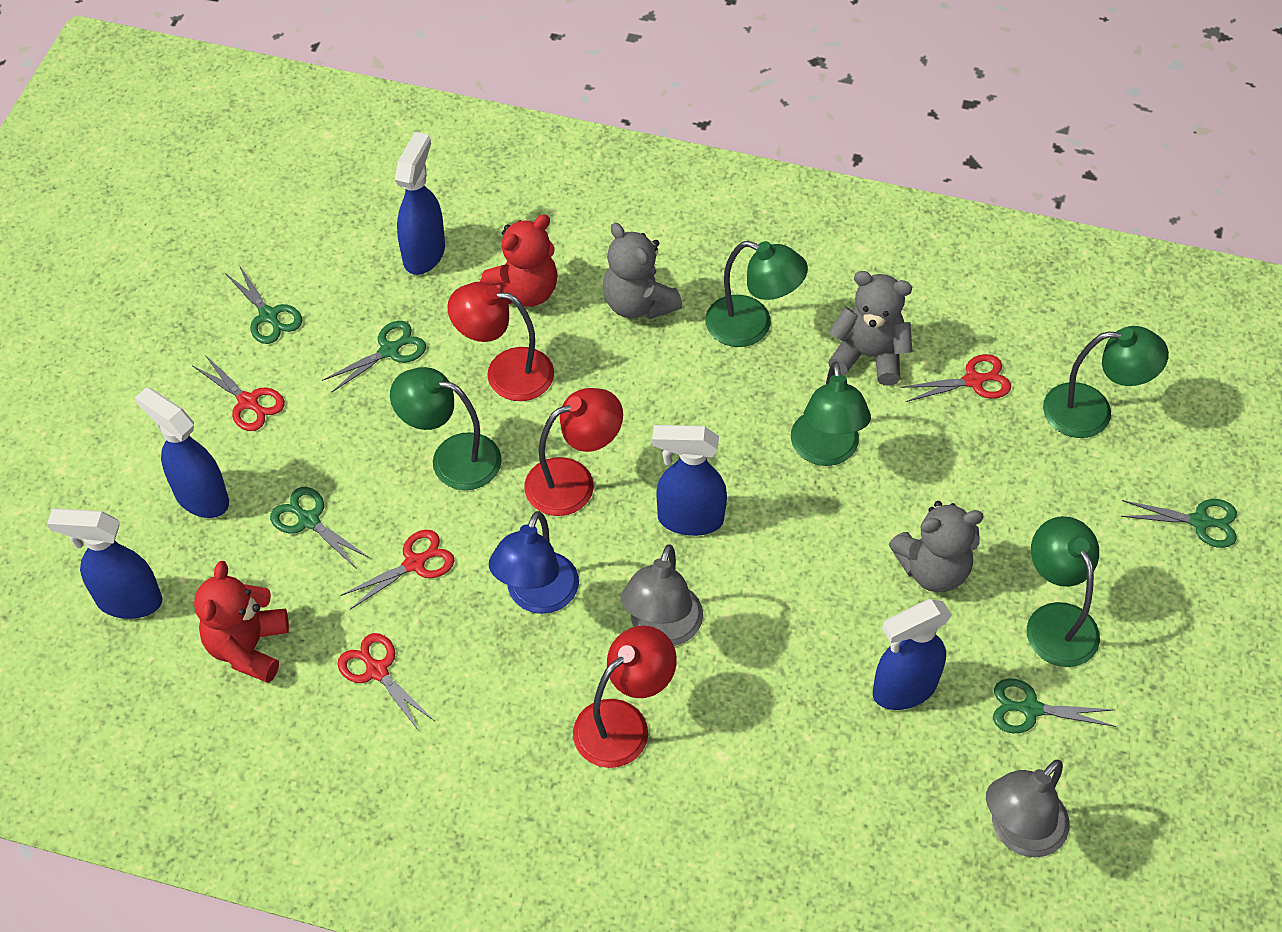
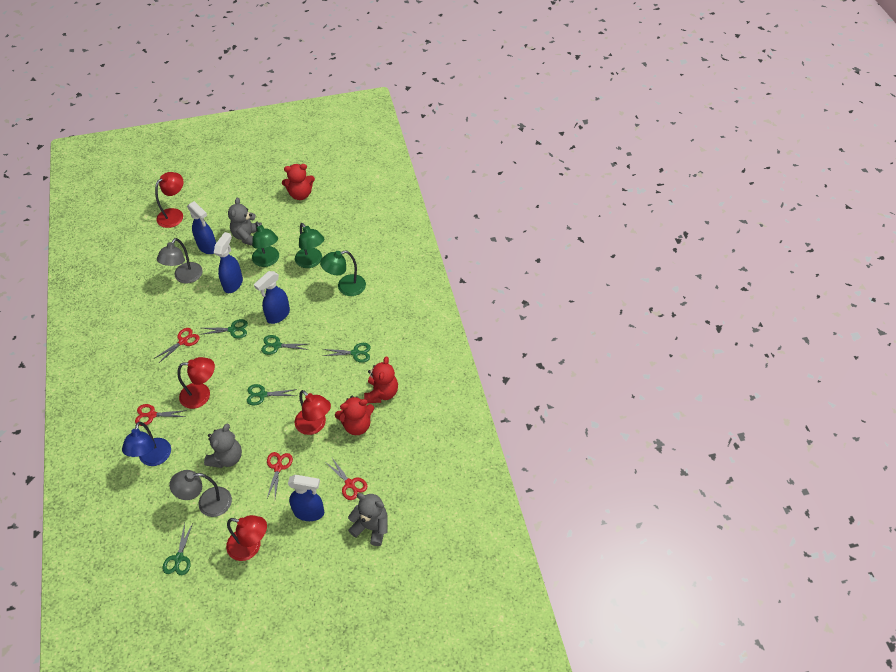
blue spray bottle: 5 -> 4
green lamp: 5 -> 3
red lamp: 3 -> 4
red teddy bear: 2 -> 3

